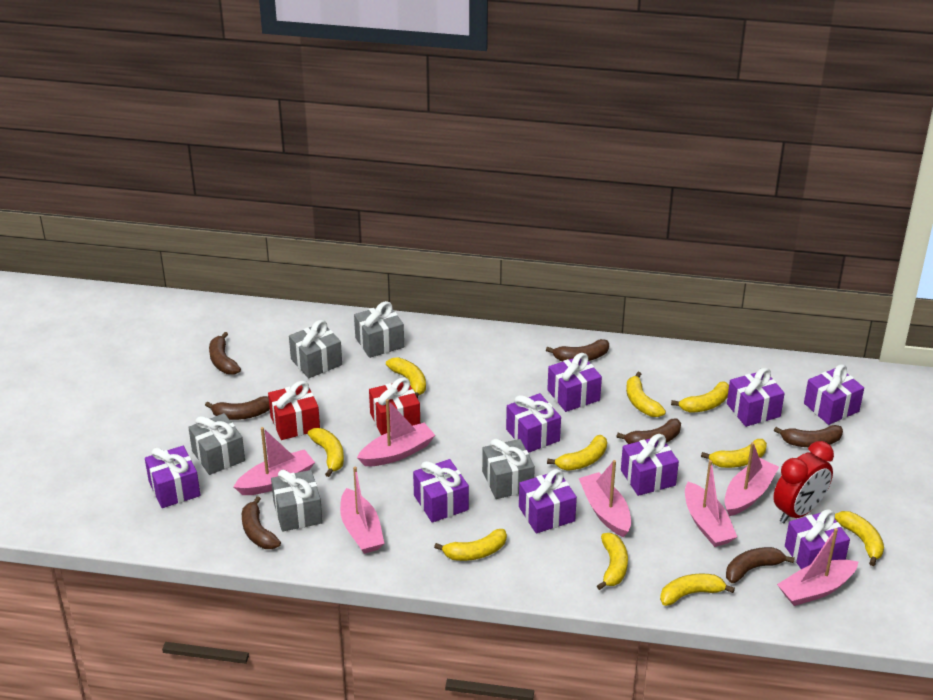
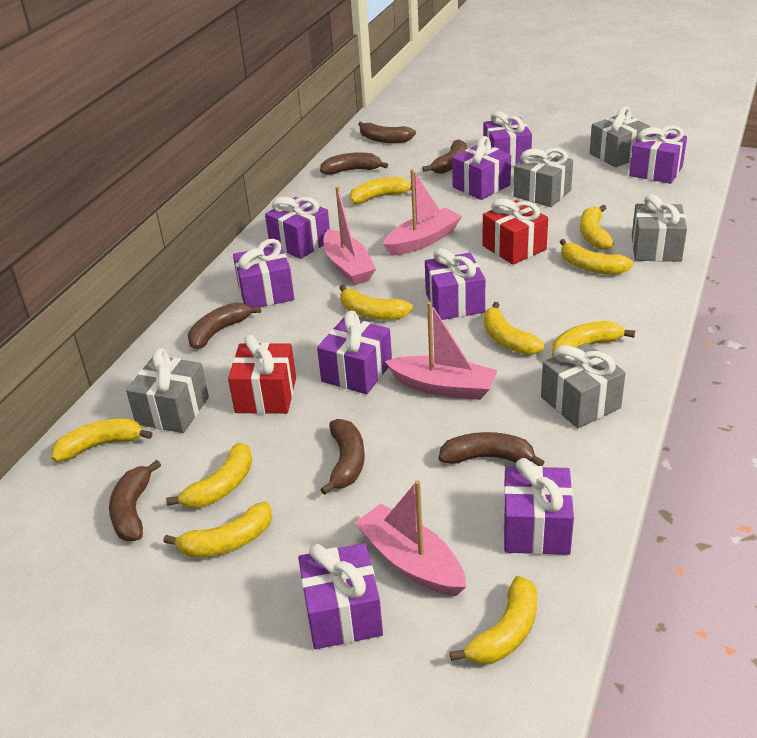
pink boat: 7 -> 4
red clock: 1 -> 0

